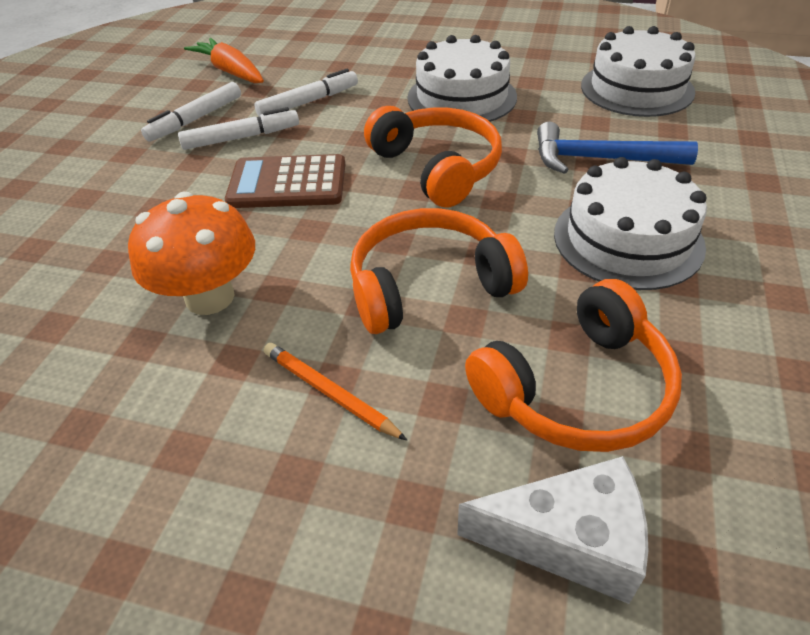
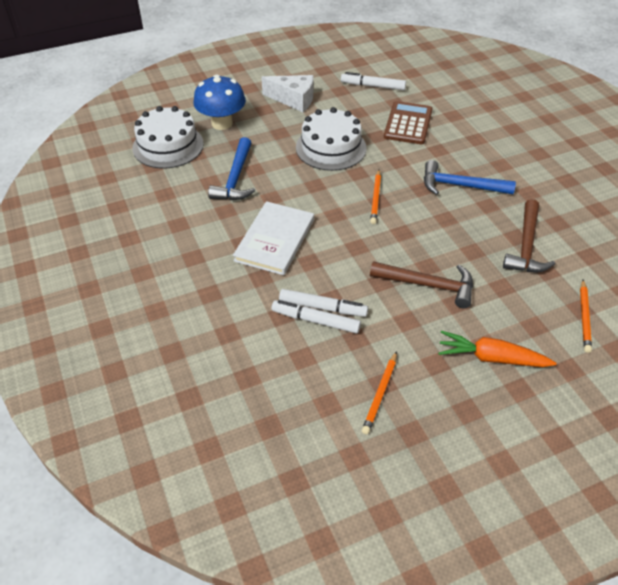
blue hammer: 1 -> 2
blue mushroom: 0 -> 1
brown hammer: 0 -> 2
orange headphones: 3 -> 0
orange mushroom: 1 -> 0
orange pencil: 1 -> 3
white book: 0 -> 1
white cake: 3 -> 2

